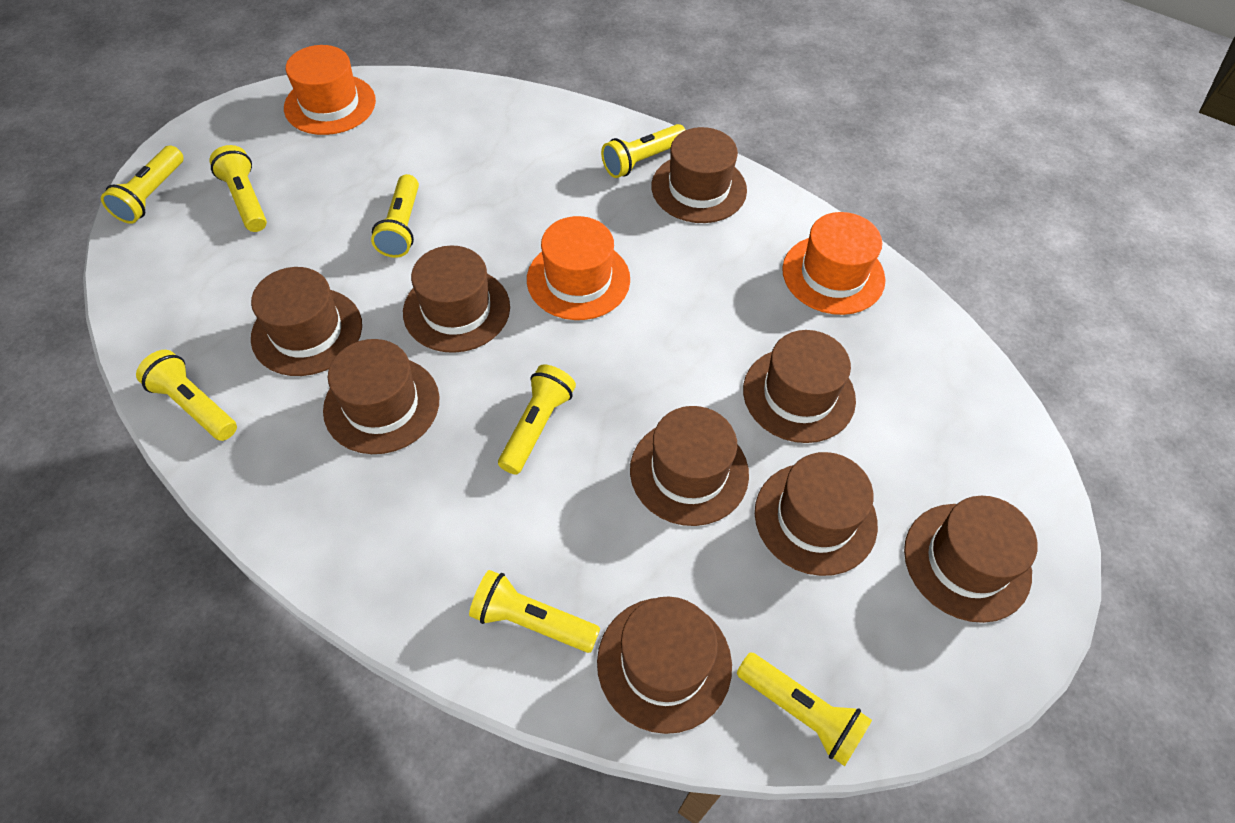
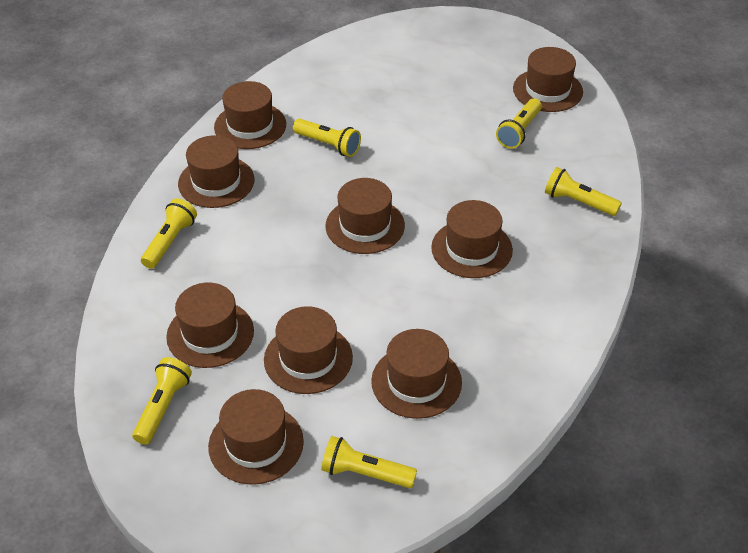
orange hat: 3 -> 0
yellow flashlight: 8 -> 6

